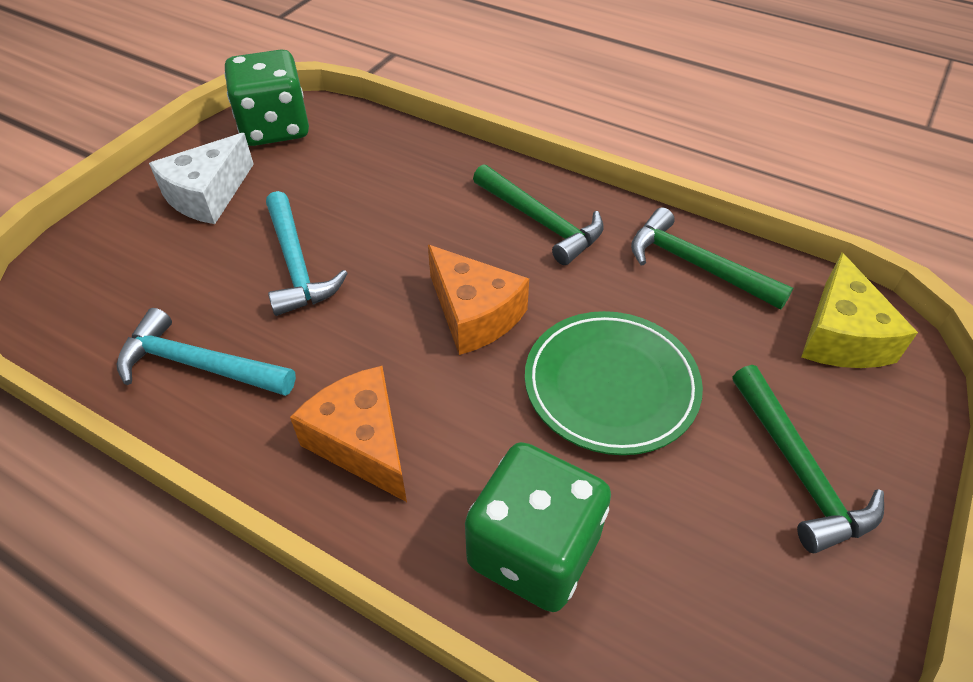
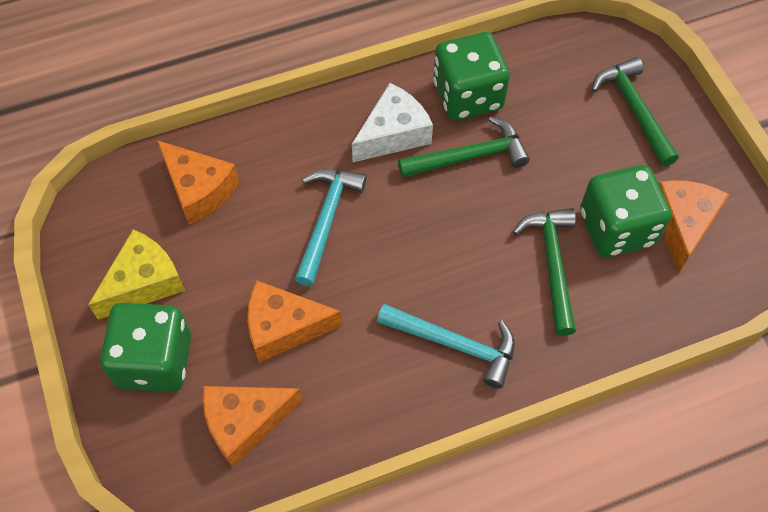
green dice: 2 -> 3
green plate: 1 -> 0
orange cheese: 2 -> 4

